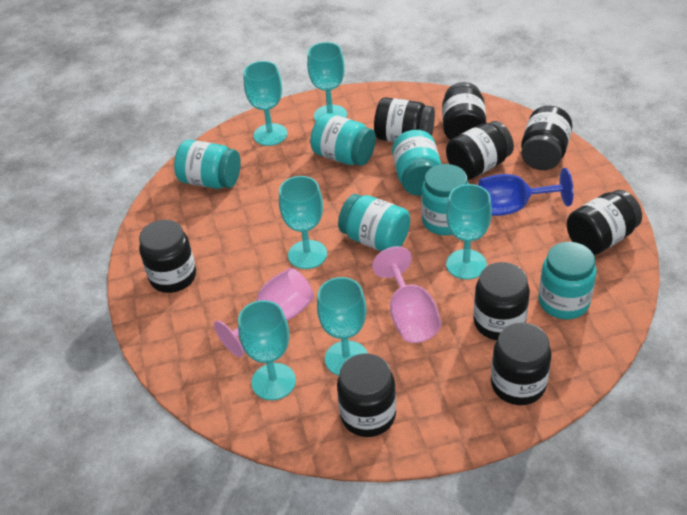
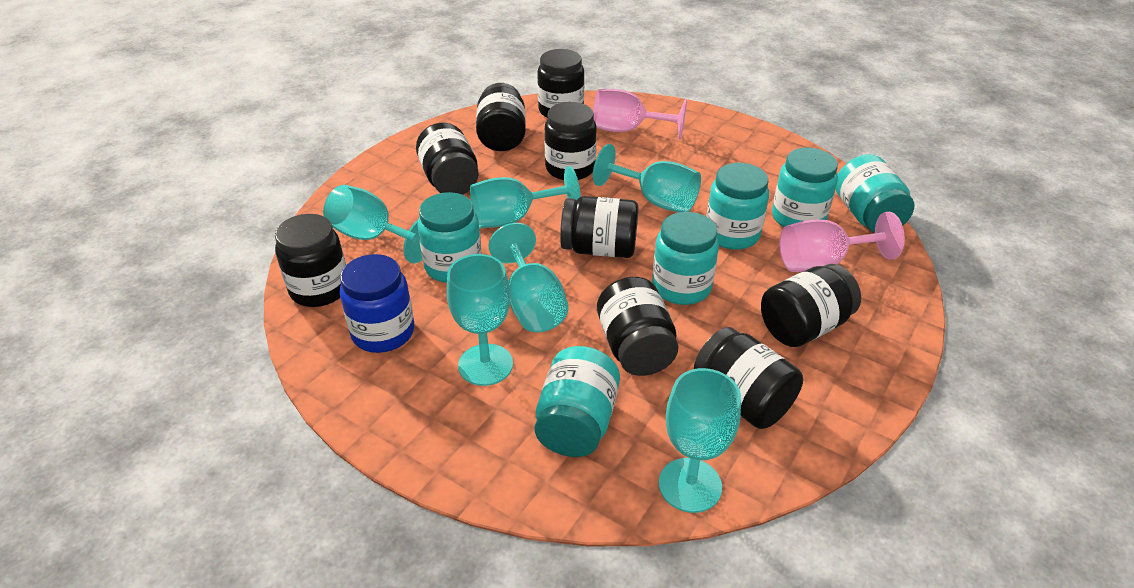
blue goblet: 1 -> 0
blue jar: 0 -> 1

